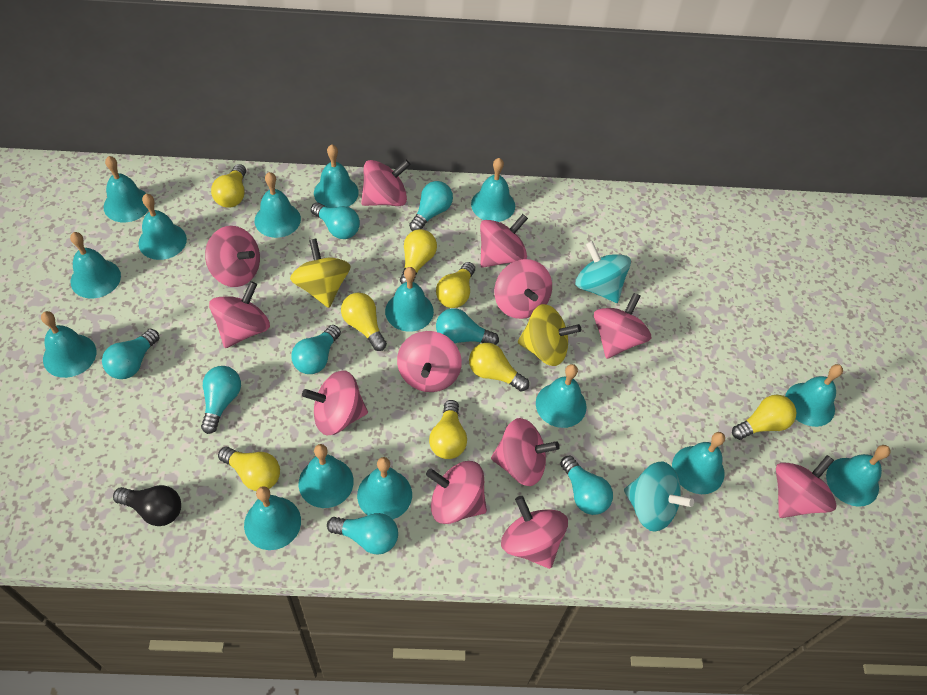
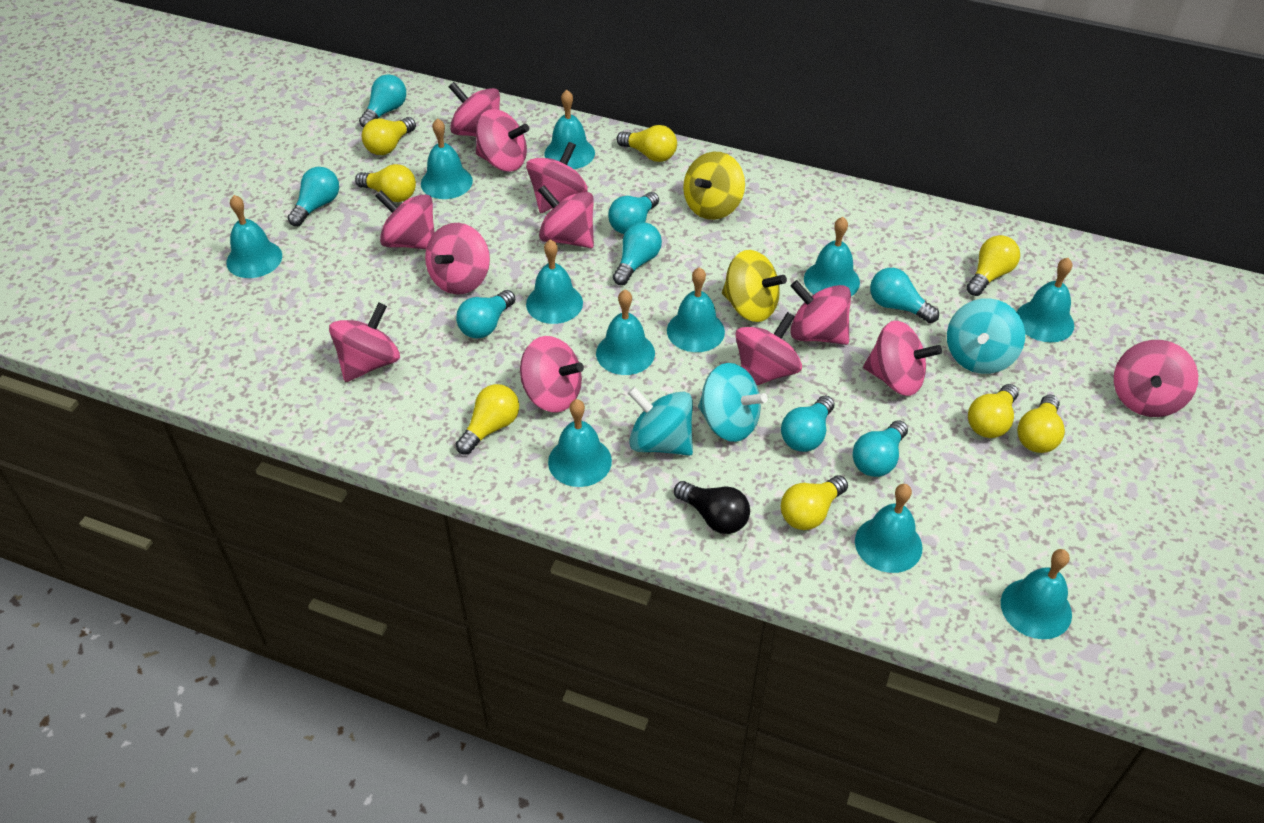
turquoise bell: 15 -> 11
turquoise spinning top: 2 -> 3

